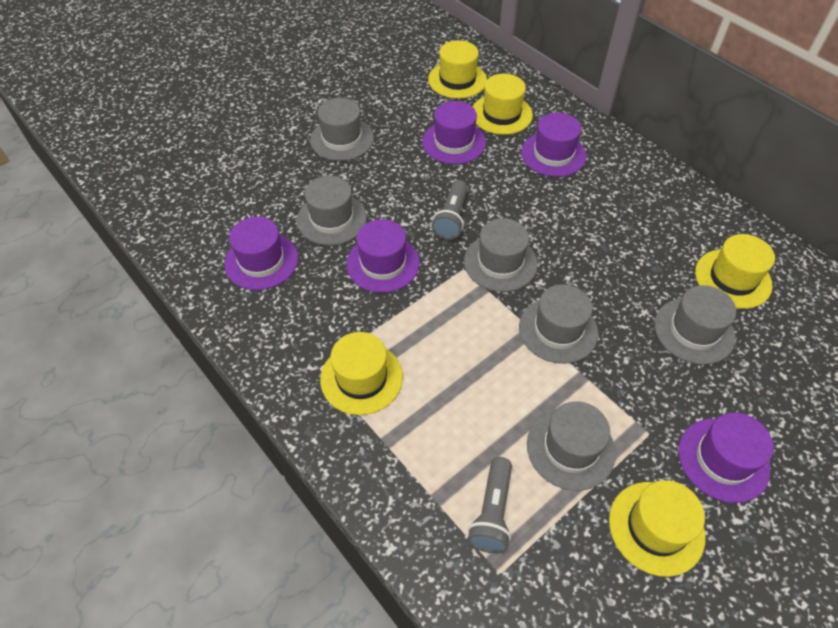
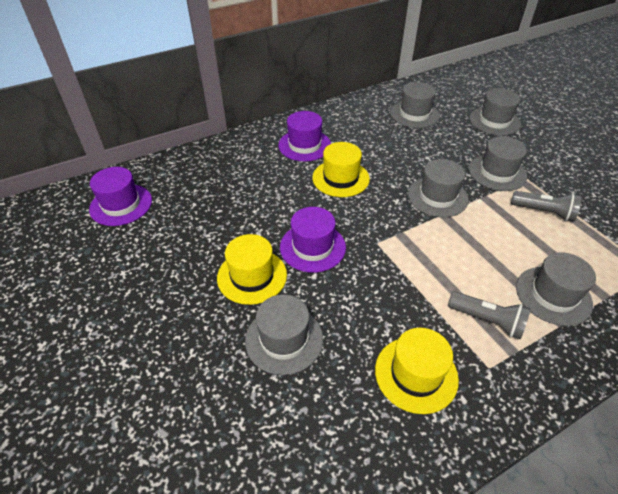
purple hat: 5 -> 3
yellow hat: 5 -> 3

